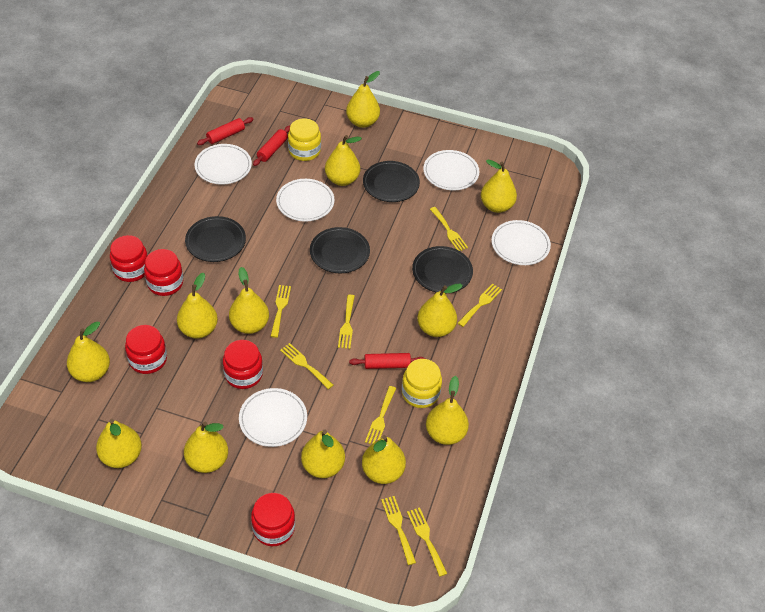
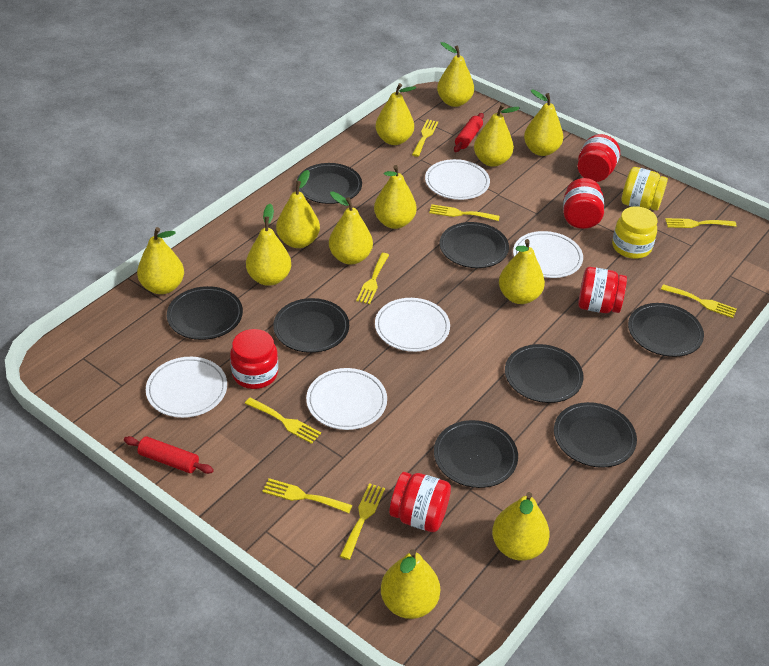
black plate: 4 -> 8
red rolling pin: 3 -> 2

